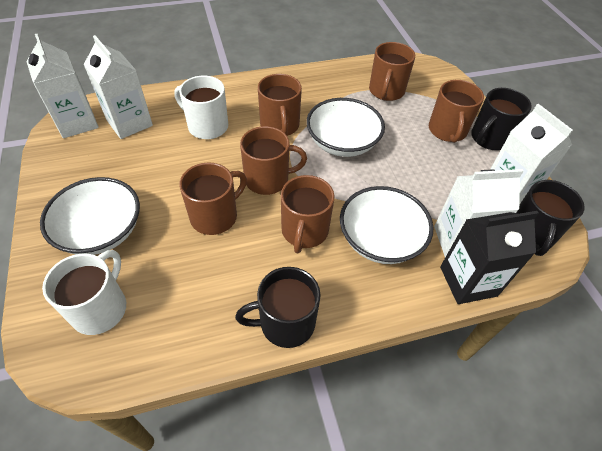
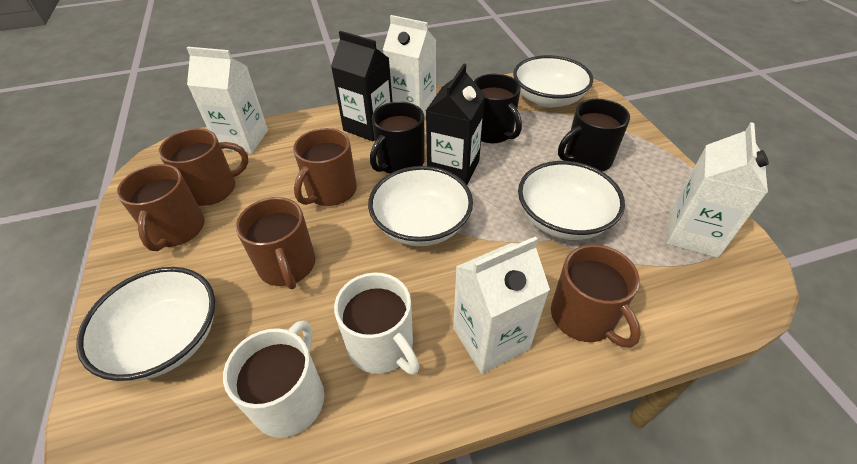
black carton: 1 -> 2
brown mug: 6 -> 5
white bowl: 3 -> 4

